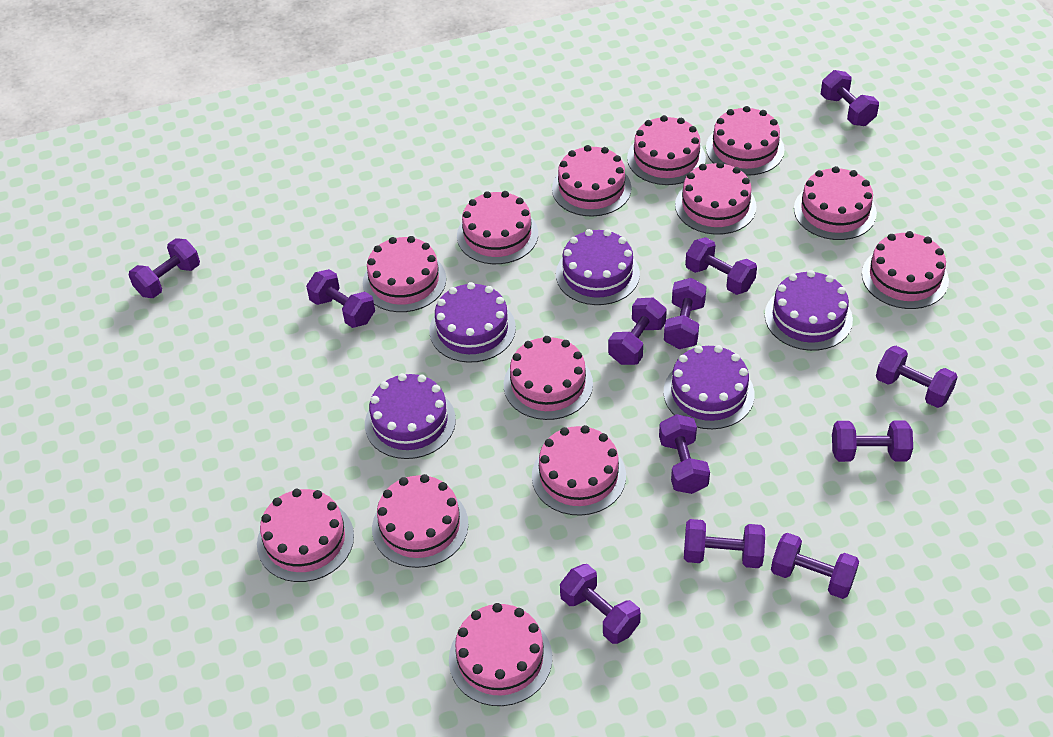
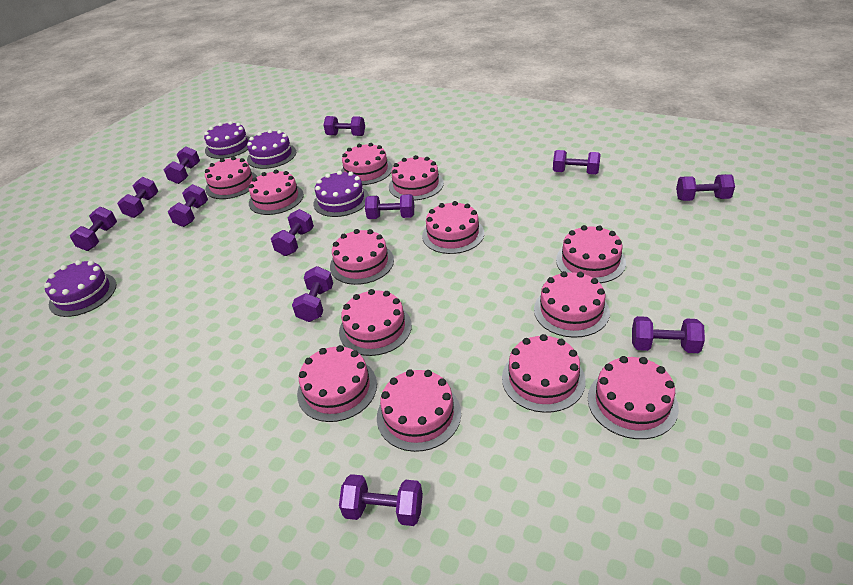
purple cake: 5 -> 4

